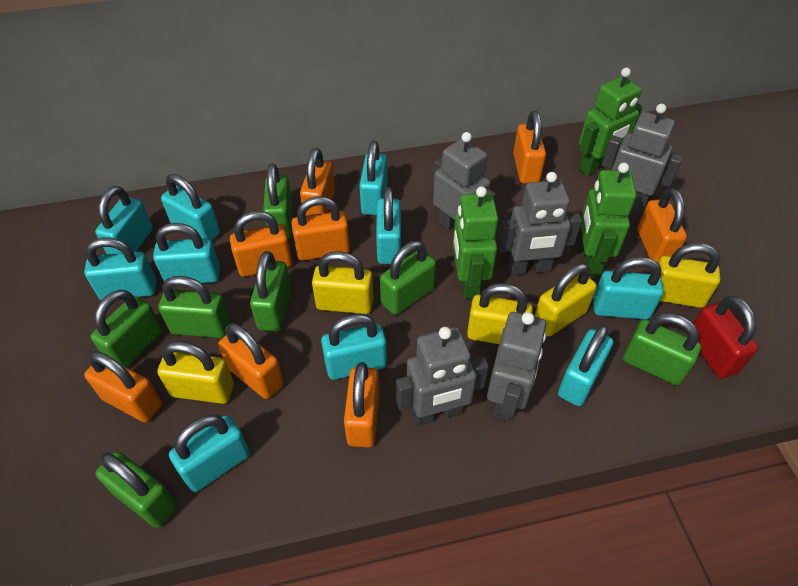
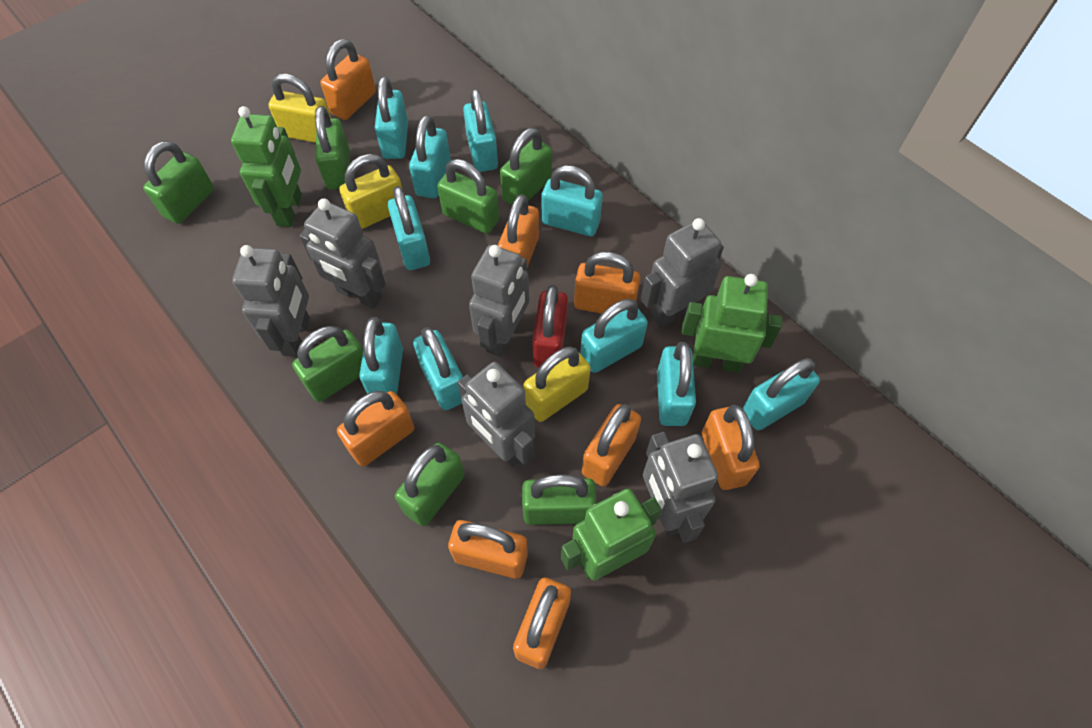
grey robot: 5 -> 6
yellow padlock: 5 -> 3

